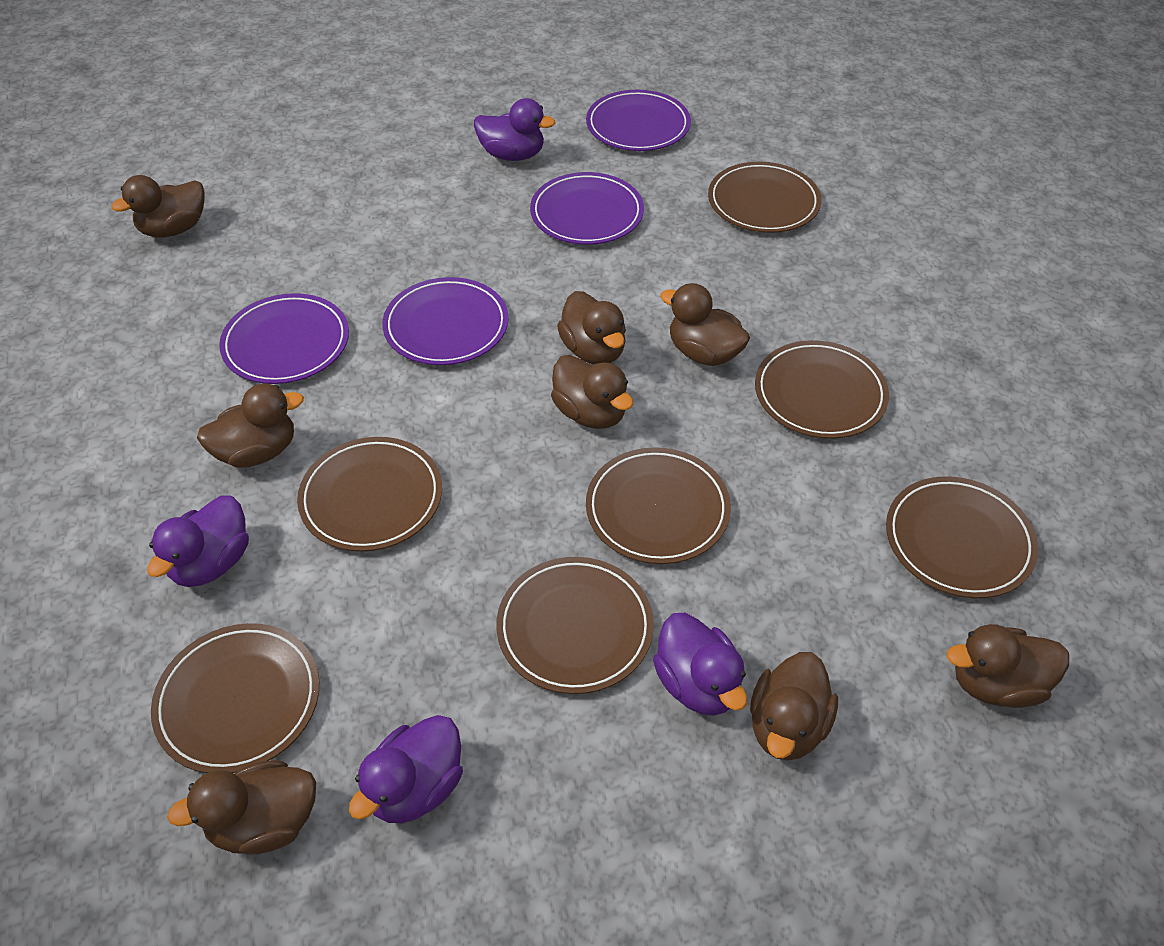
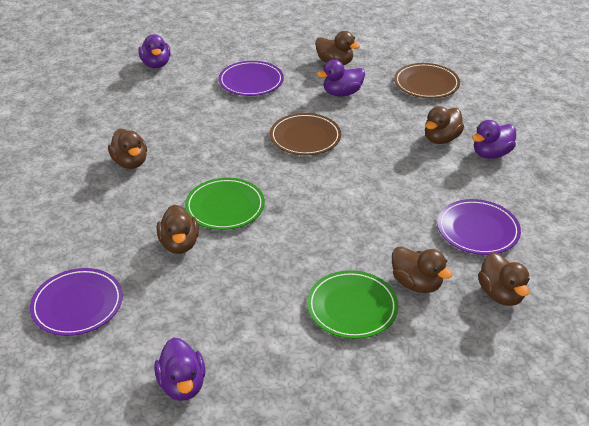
brown duck: 8 -> 6
brown plate: 7 -> 2
green plate: 0 -> 2
purple plate: 4 -> 3

